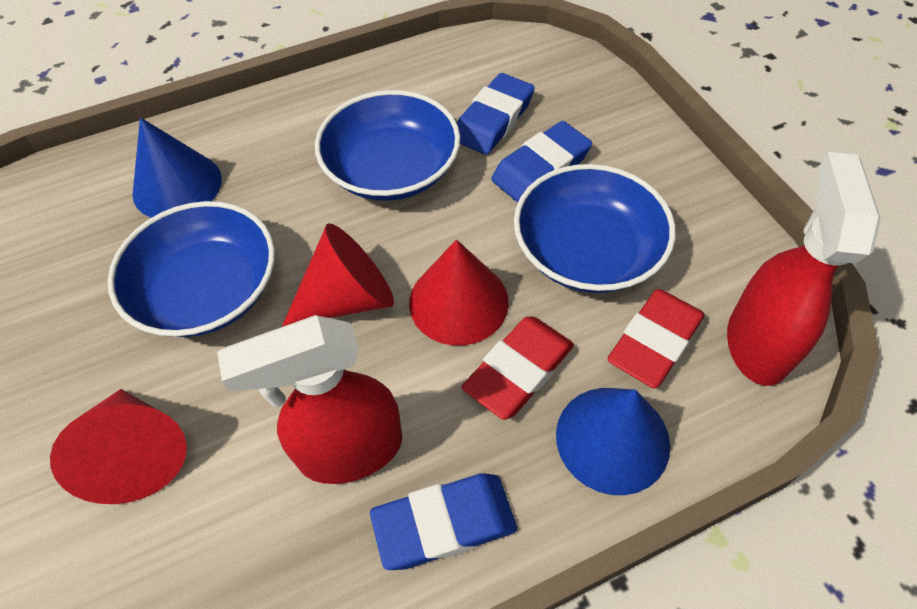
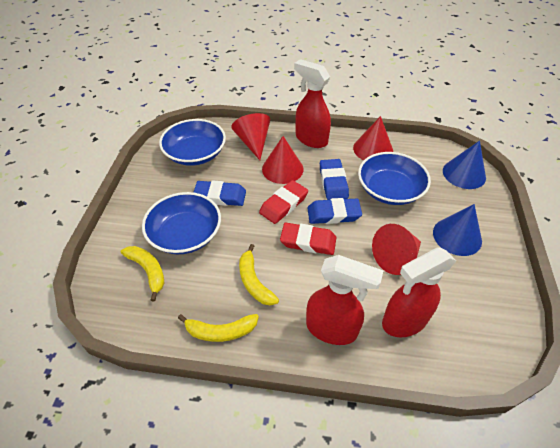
red cone: 3 -> 4
red spray bottle: 2 -> 3
yellow banana: 0 -> 3

